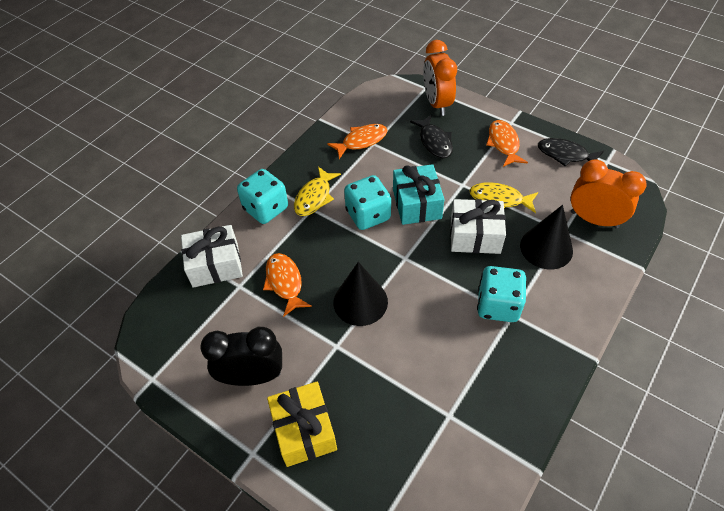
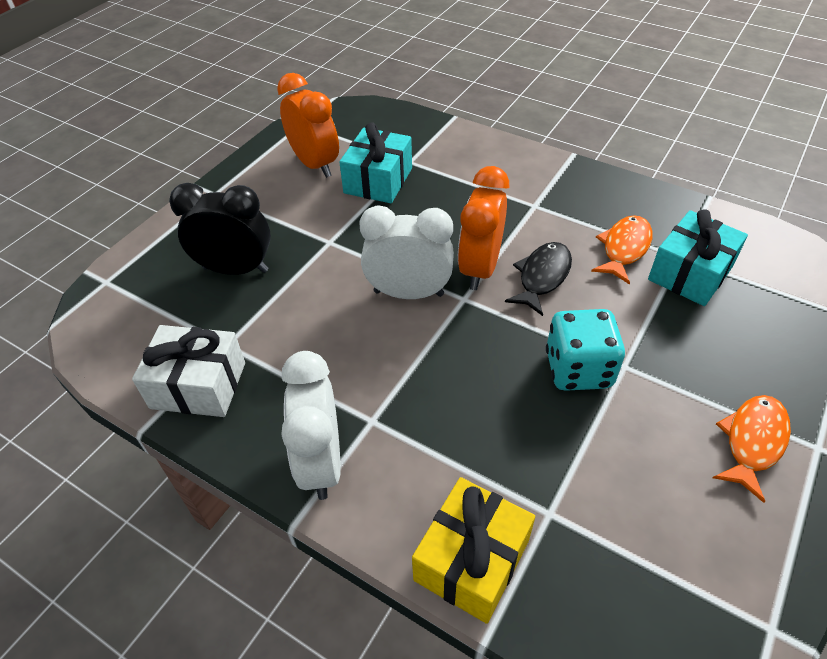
black cone: 2 -> 0
black fish: 2 -> 1
orange fish: 3 -> 2
turquoise dice: 3 -> 1
turquoise gift: 1 -> 2
white clock: 0 -> 2
white gift: 2 -> 1
yellow fish: 2 -> 0

